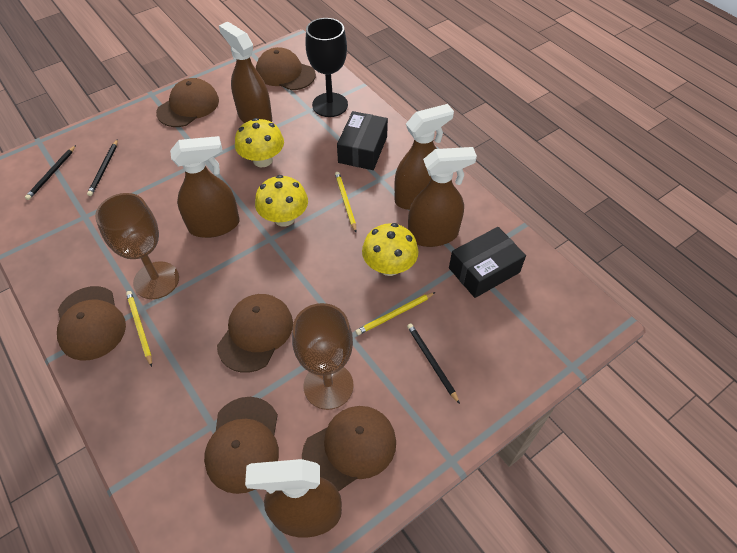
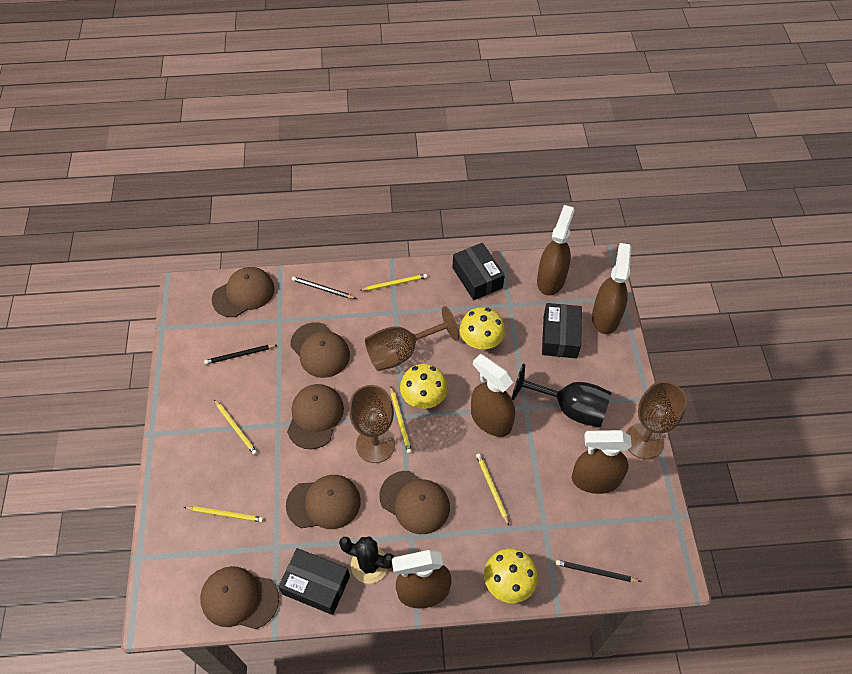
black box: 2 -> 3
black cactus: 0 -> 1
brown goblet: 2 -> 3
yellow pencil: 3 -> 5

